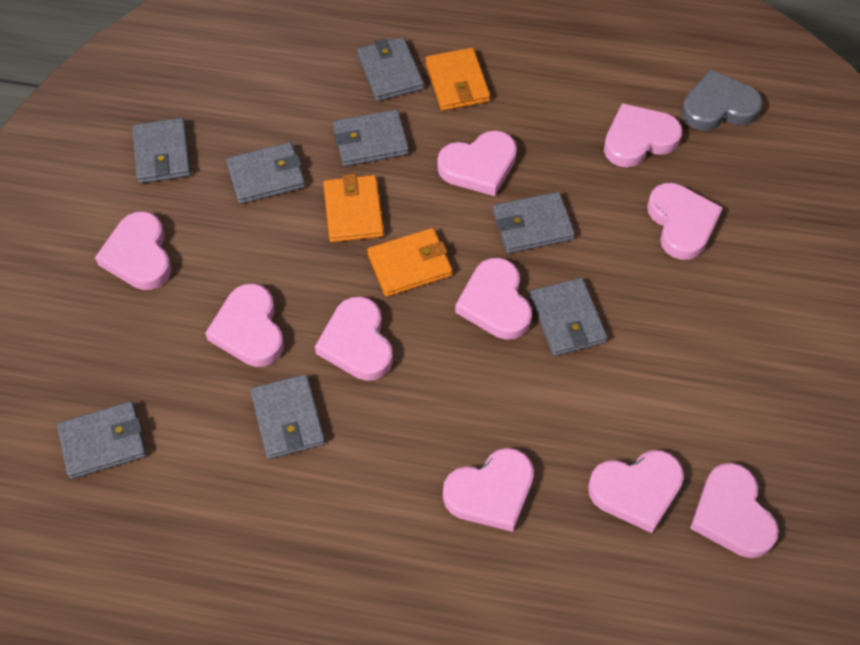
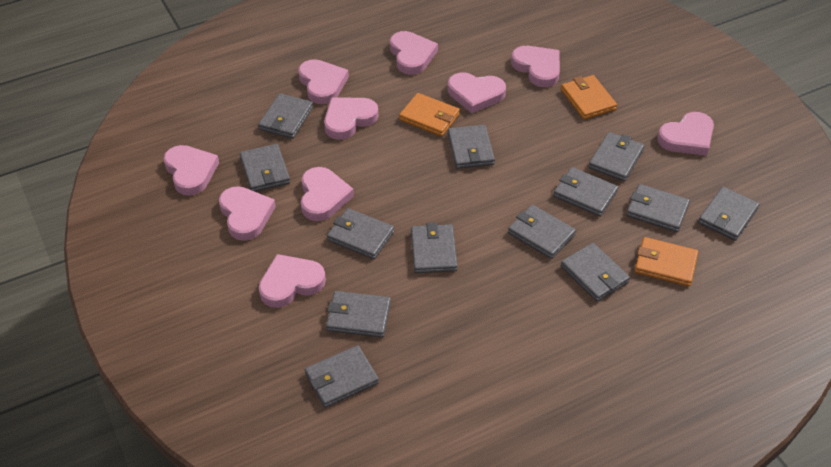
grey heart: 1 -> 0
grey wallet: 8 -> 13

